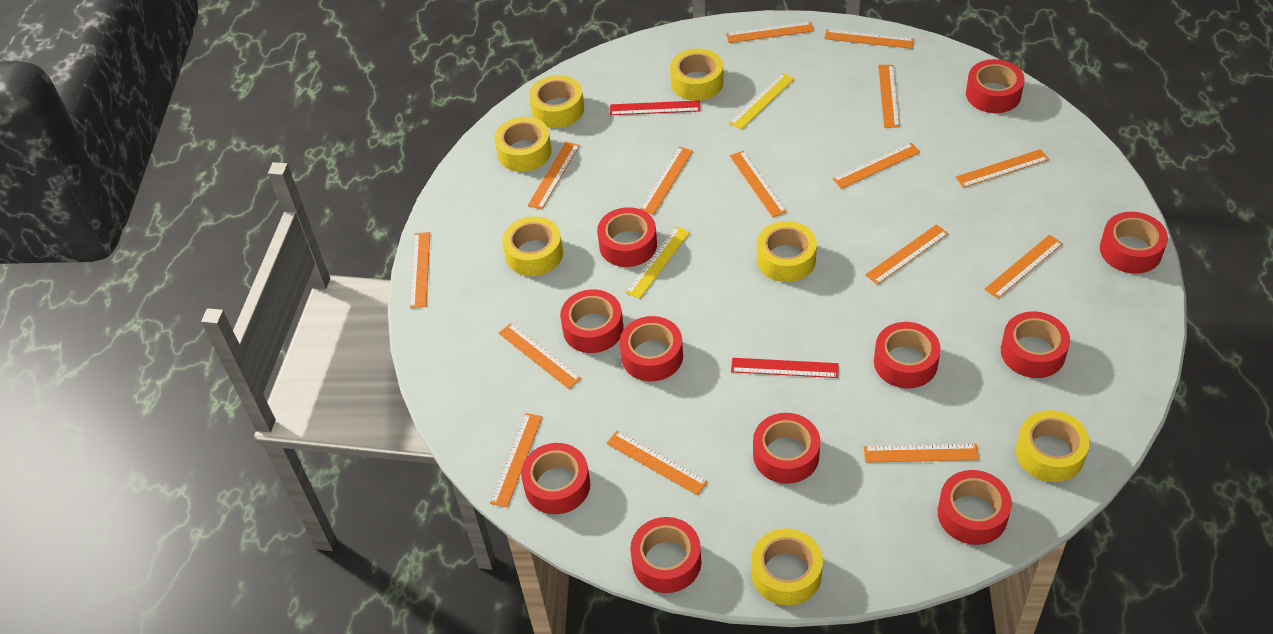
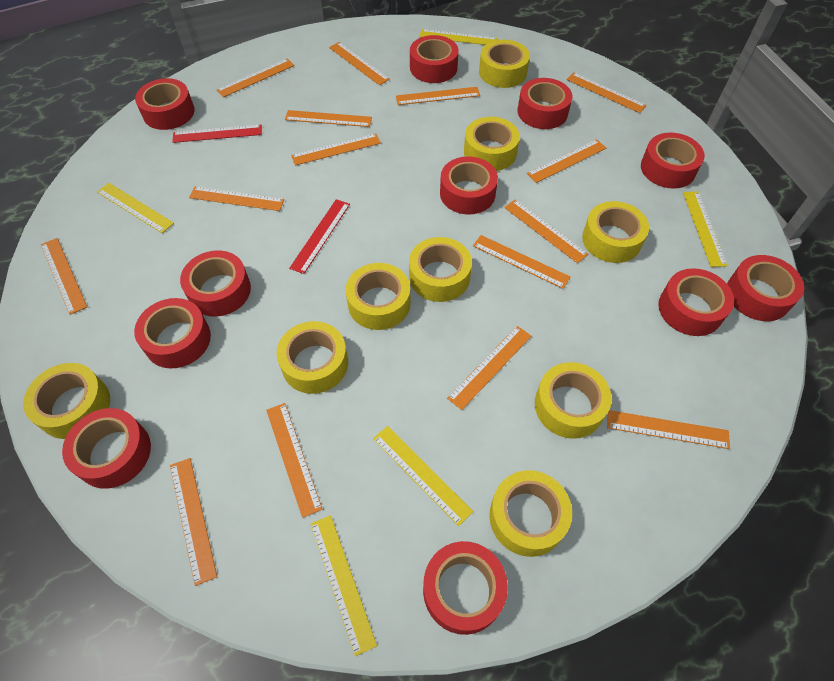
yellow ruler: 2 -> 5
yellow tape: 7 -> 9

